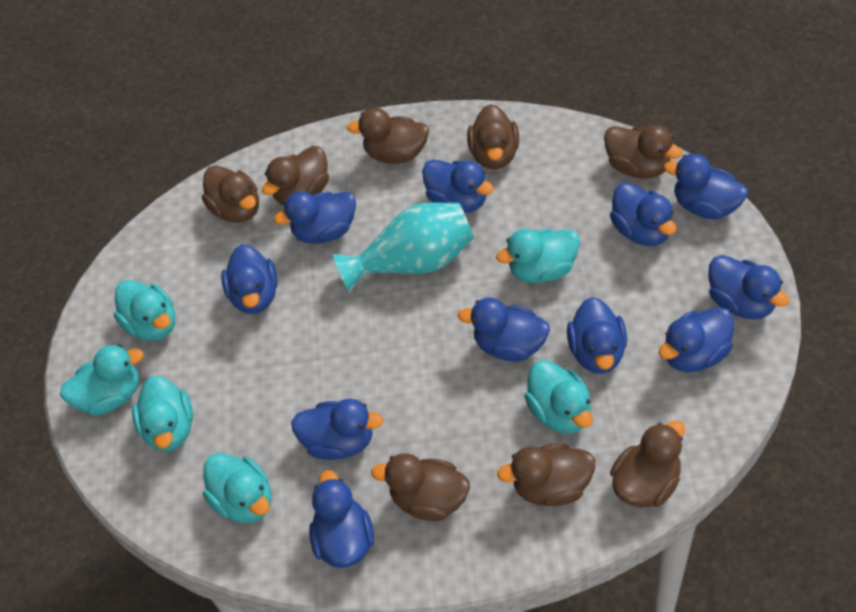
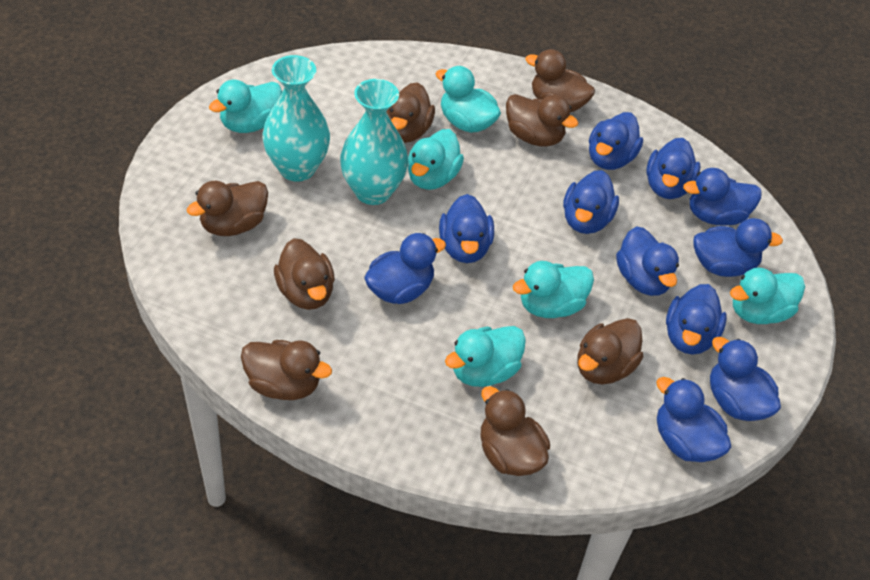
turquoise vase: 1 -> 2

